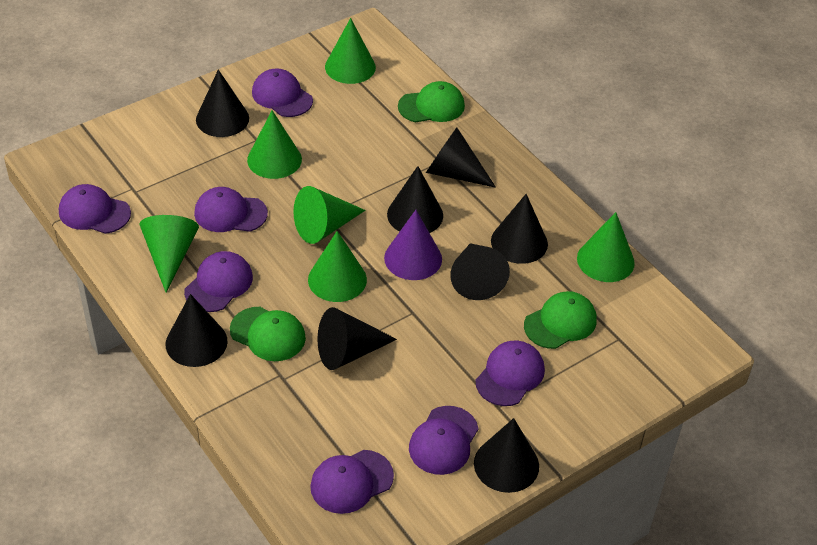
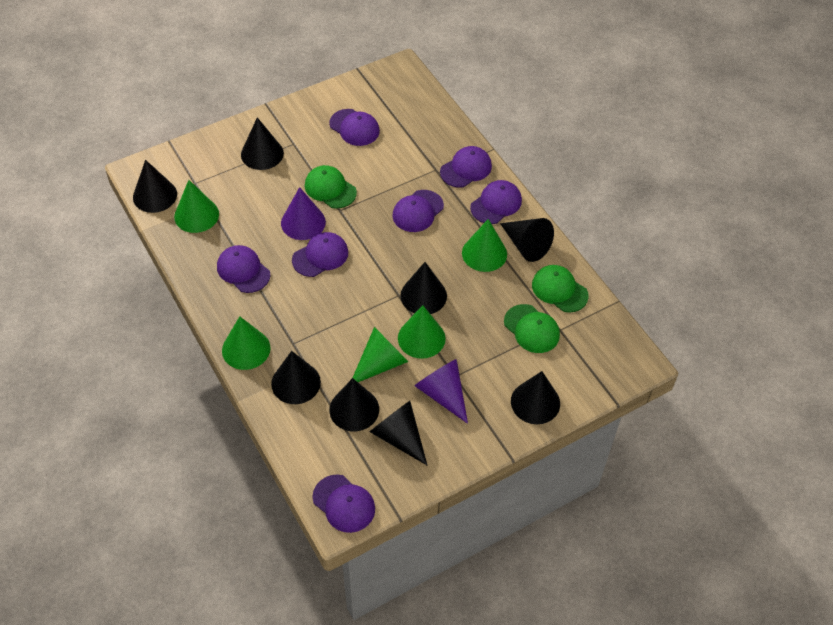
green cone: 6 -> 5
purple cone: 1 -> 2

